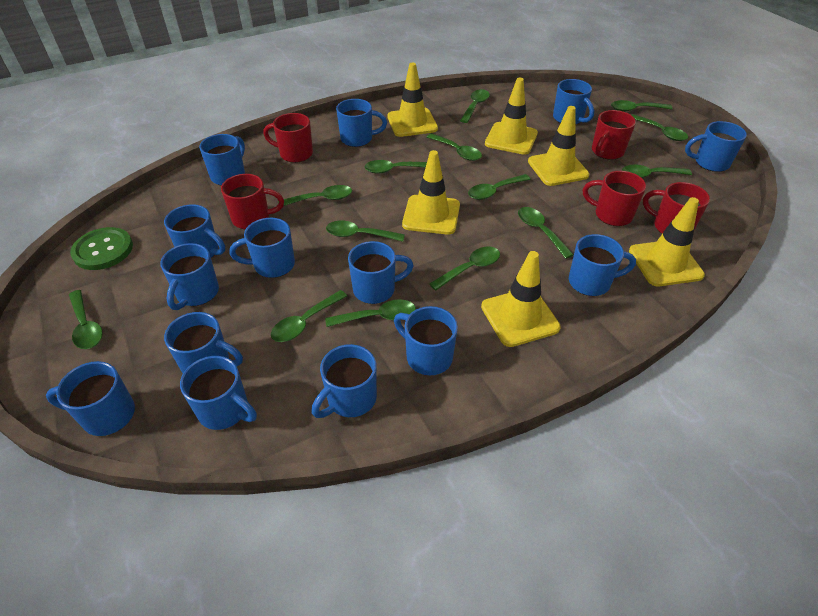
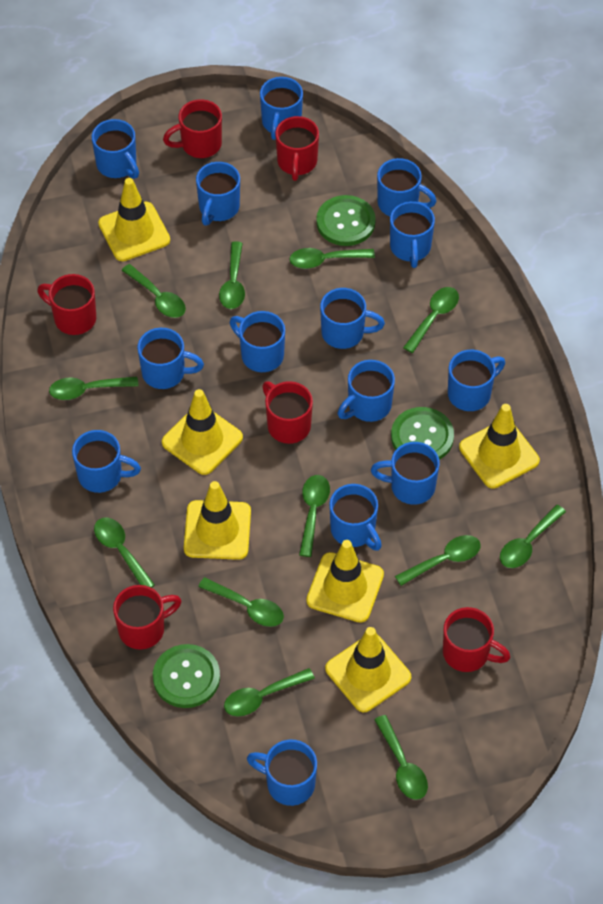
green button: 1 -> 3
green spoon: 14 -> 12
red mug: 5 -> 6

